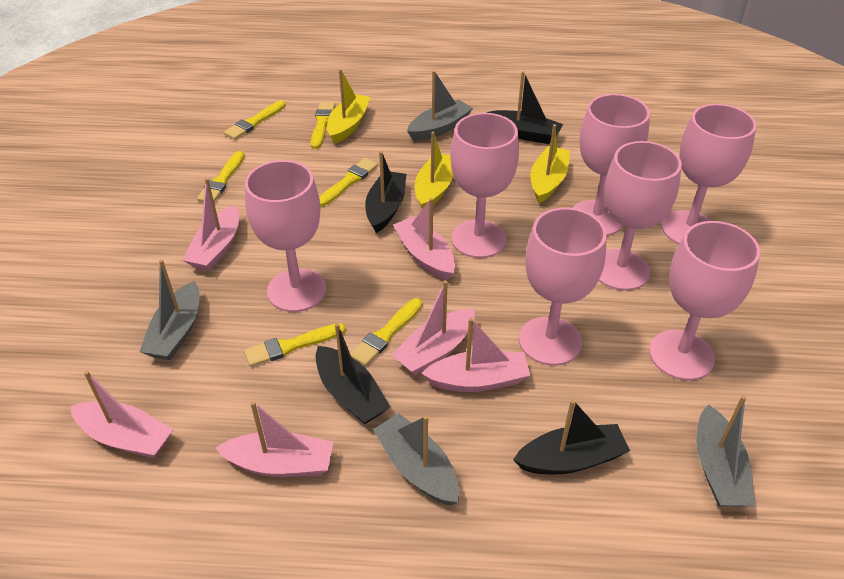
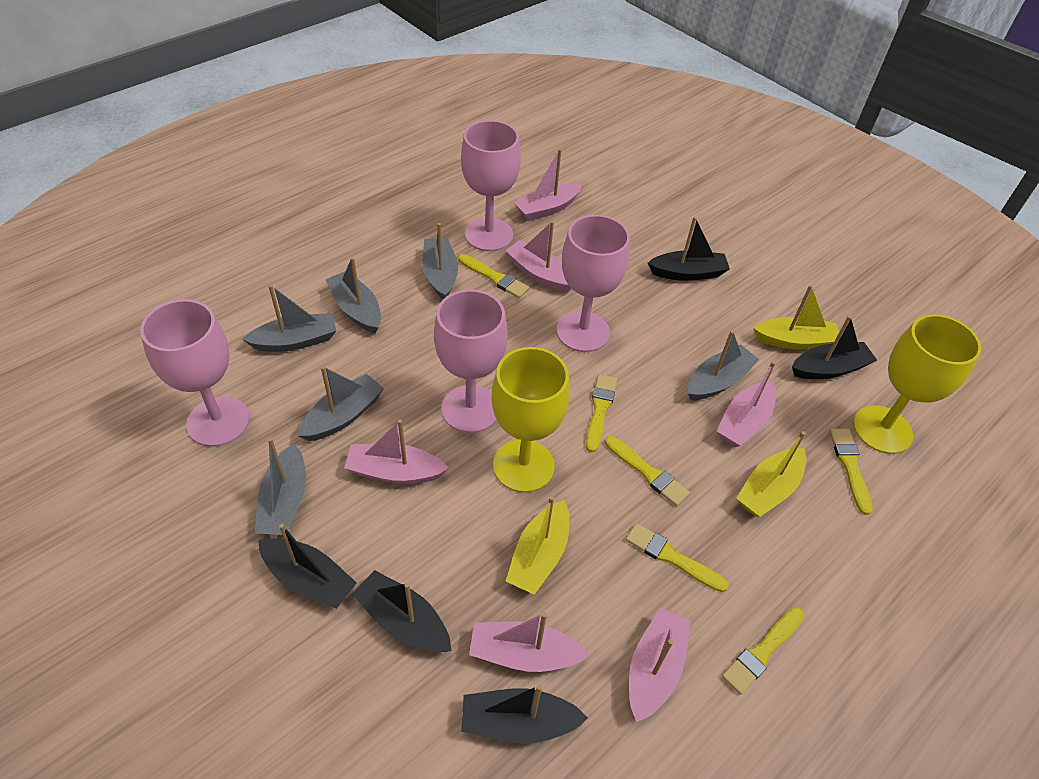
black boat: 4 -> 5
grey boat: 4 -> 6
pink goblet: 7 -> 4
yellow goblet: 0 -> 2

